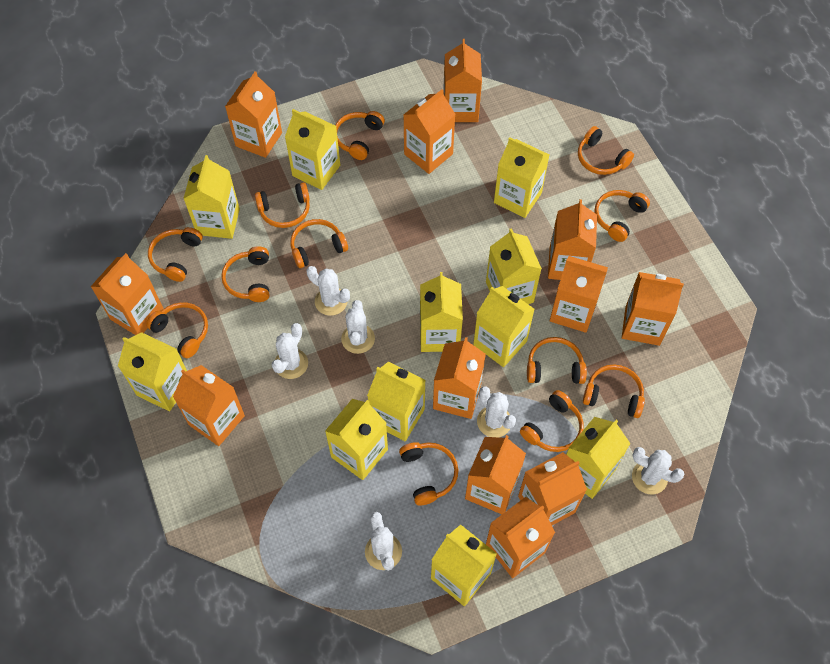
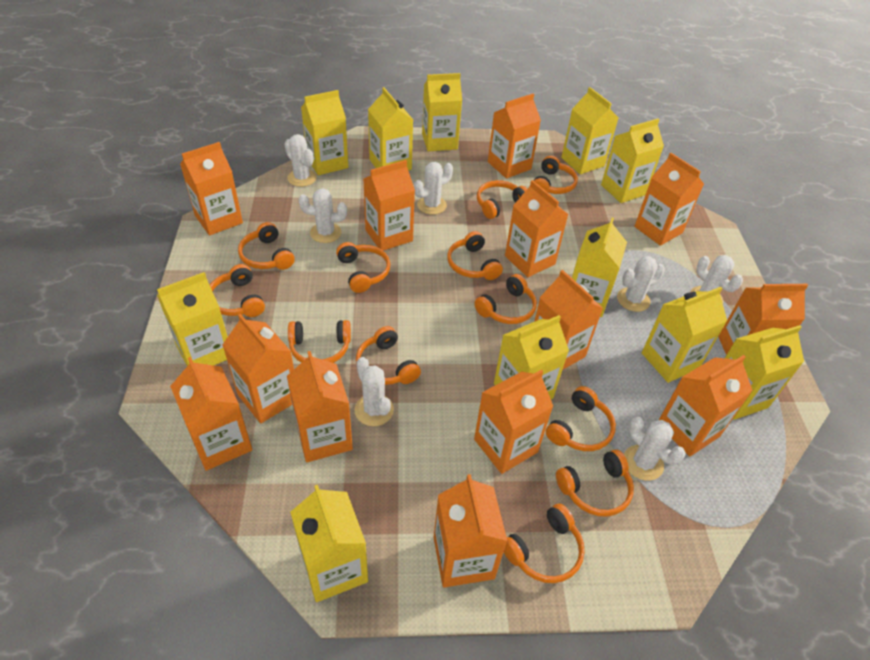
orange carton: 12 -> 13
white cactus: 6 -> 7

